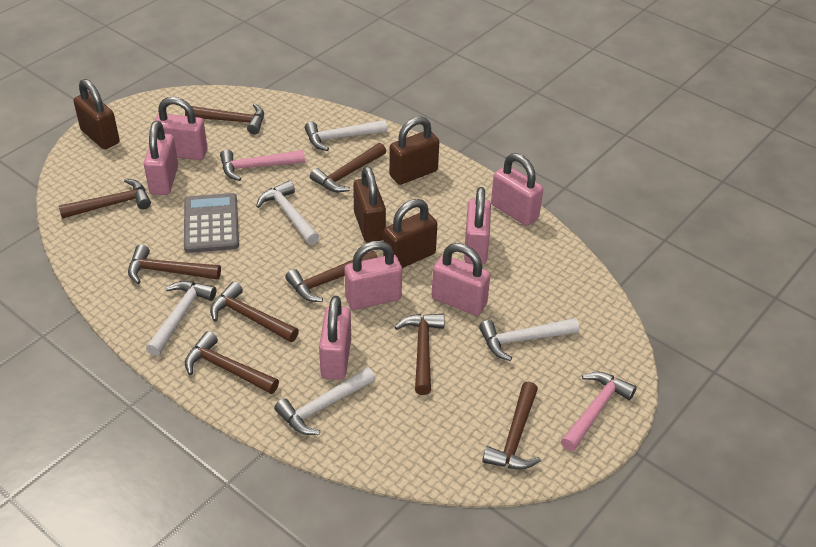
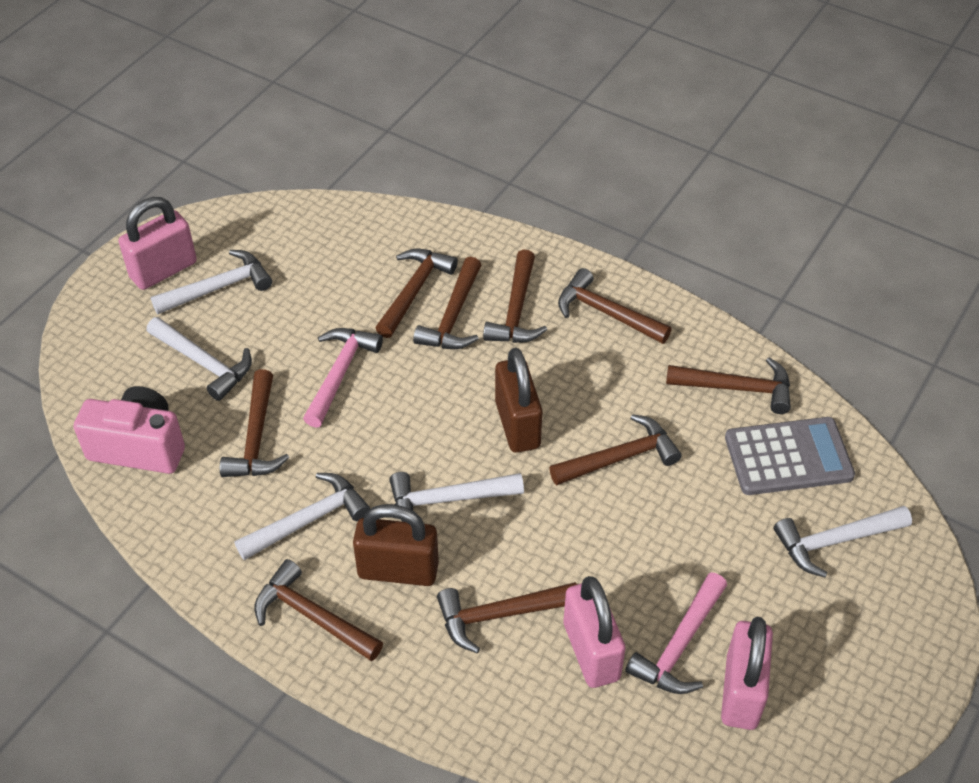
brown padlock: 4 -> 2
pink camera: 0 -> 1
pink padlock: 7 -> 3

